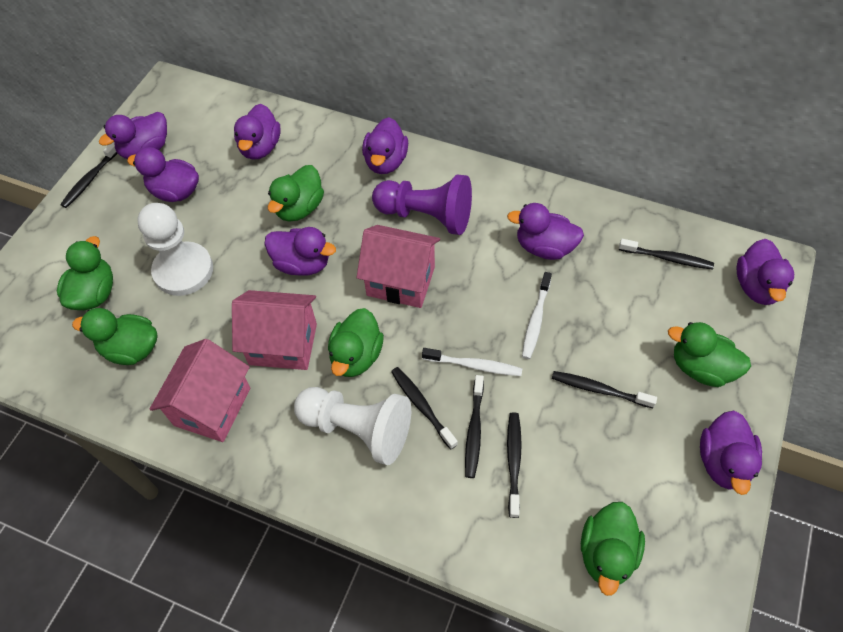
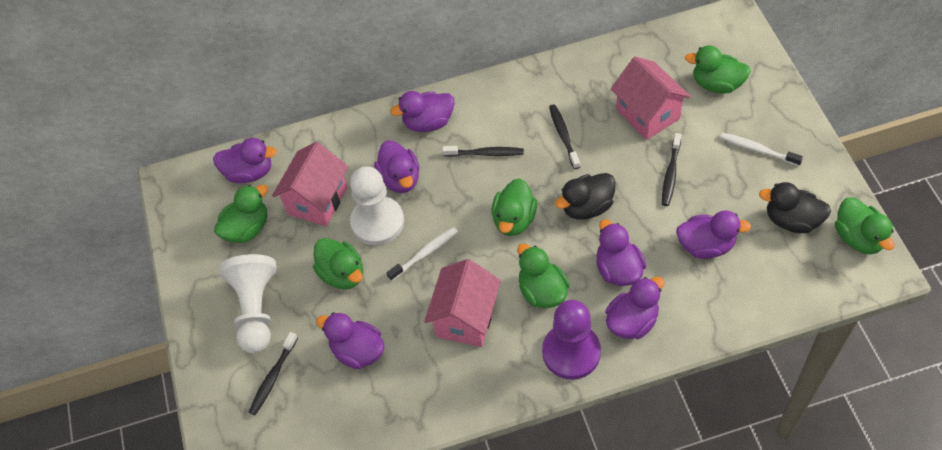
black duck: 0 -> 2
black toothbrush: 6 -> 4
purple duck: 8 -> 7

